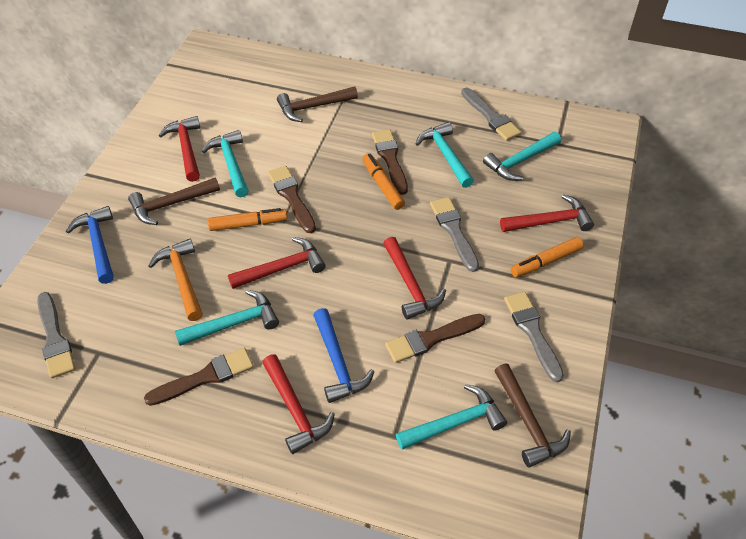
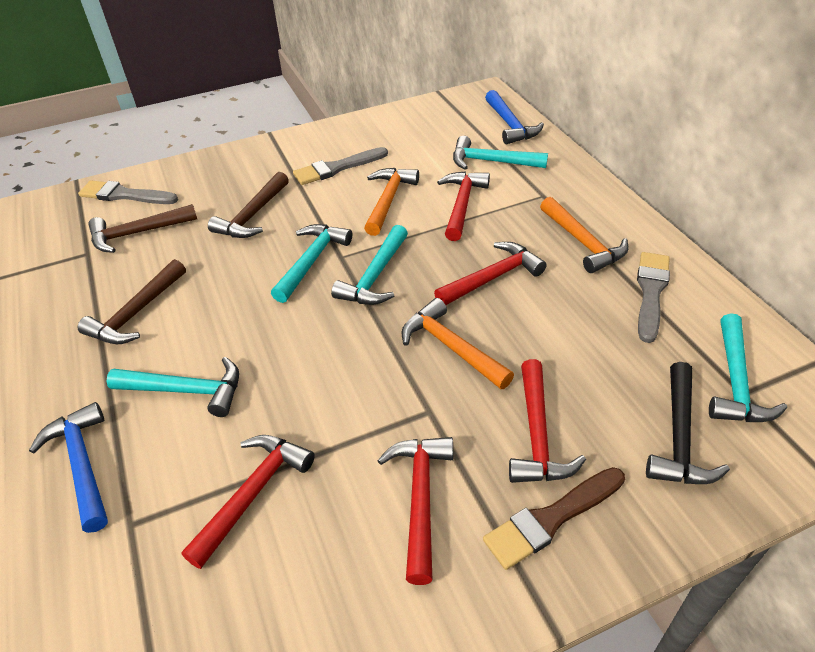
black hammer: 0 -> 1
brown brush: 4 -> 1
grey brush: 4 -> 3
orange hammer: 1 -> 3
orange marker: 3 -> 0

